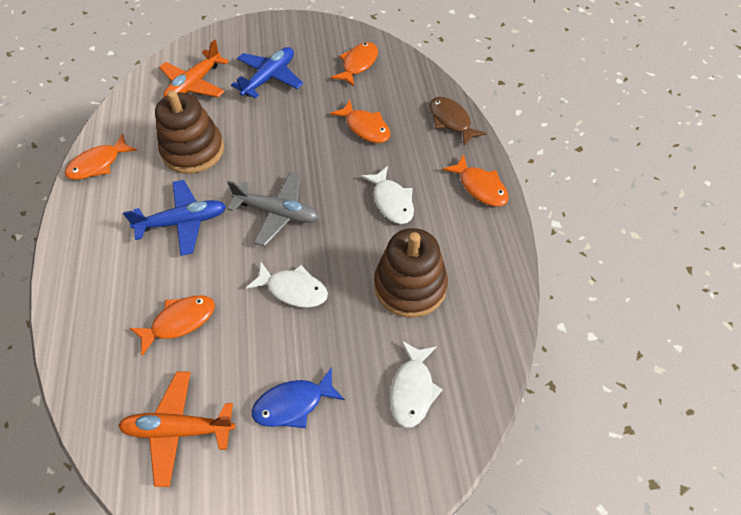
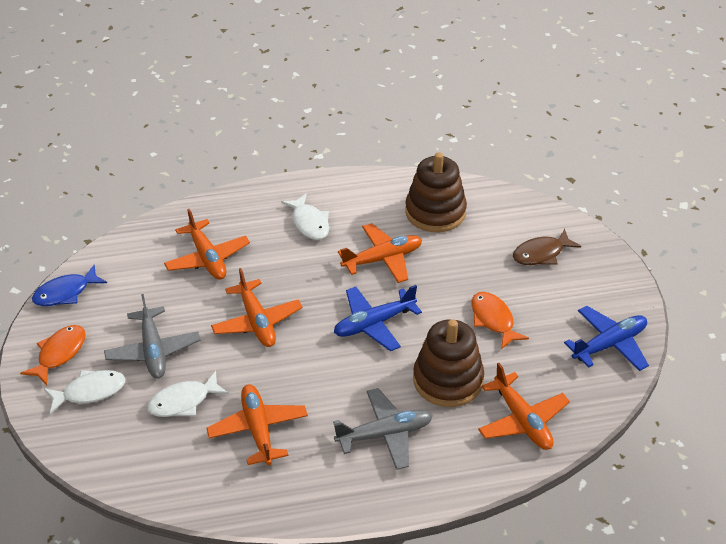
grey plane: 1 -> 2
orange fish: 5 -> 2
orange plane: 2 -> 5

